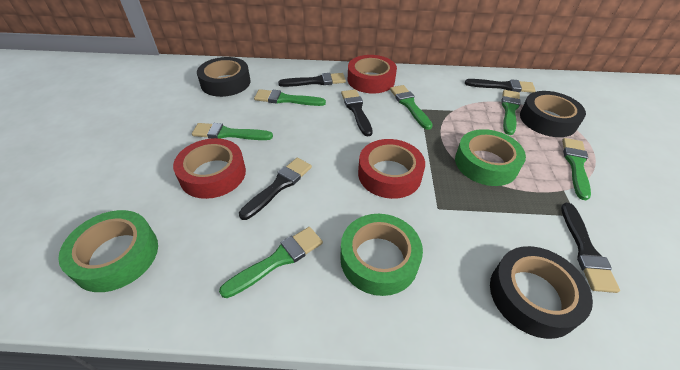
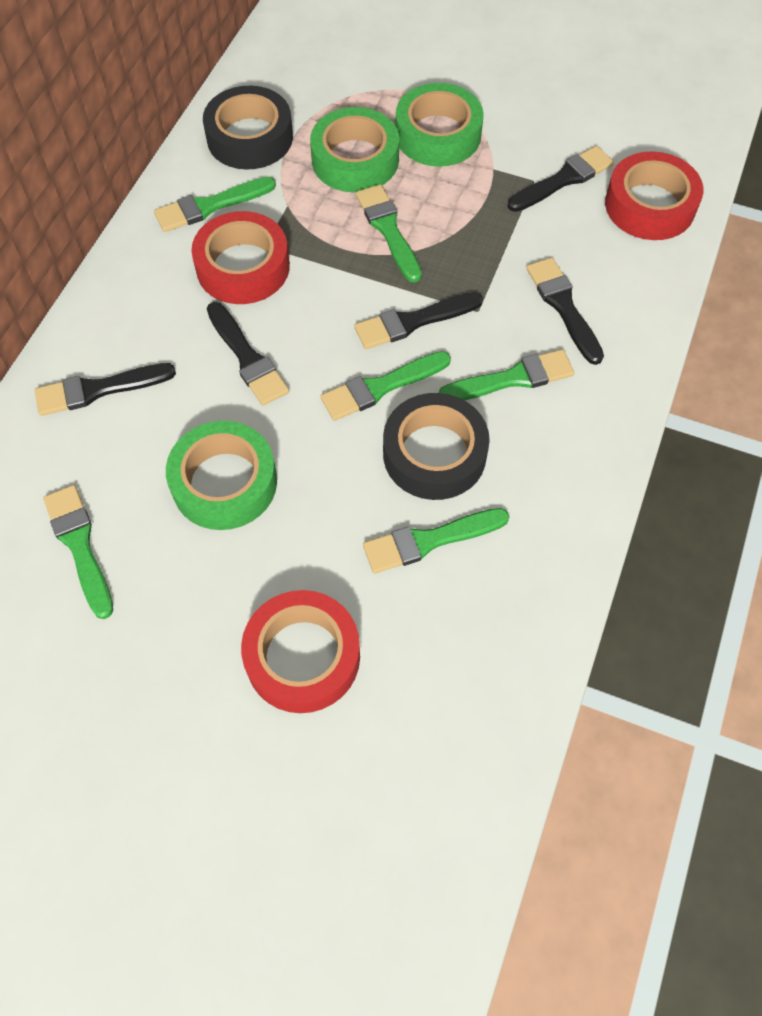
black tape: 3 -> 2

